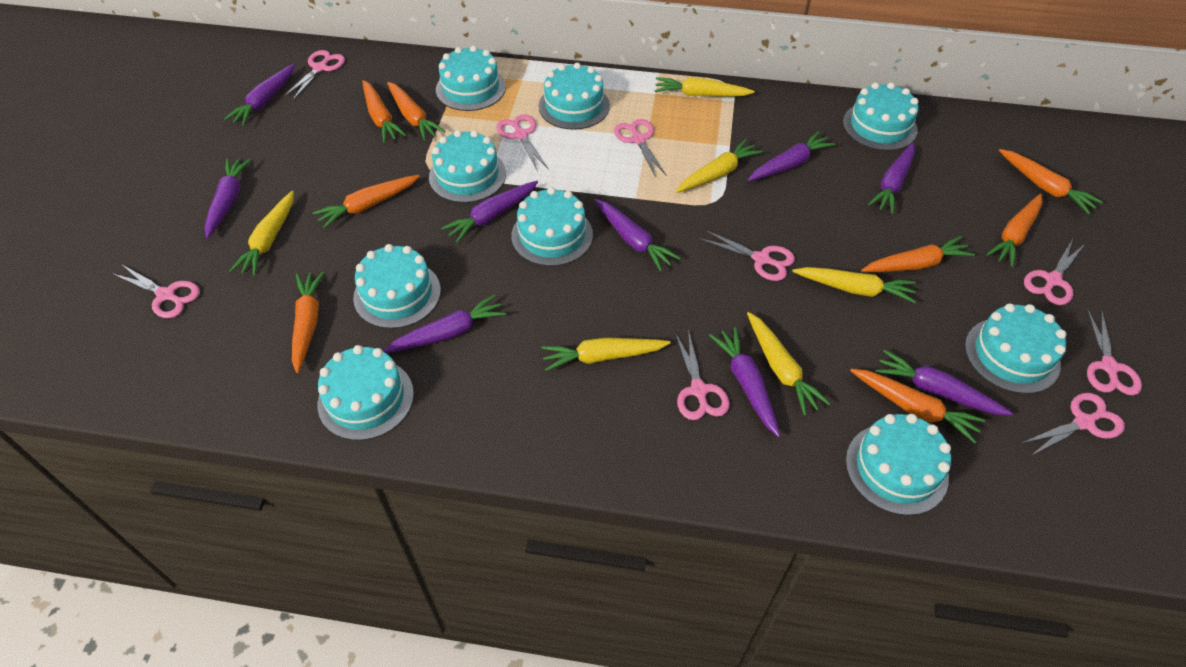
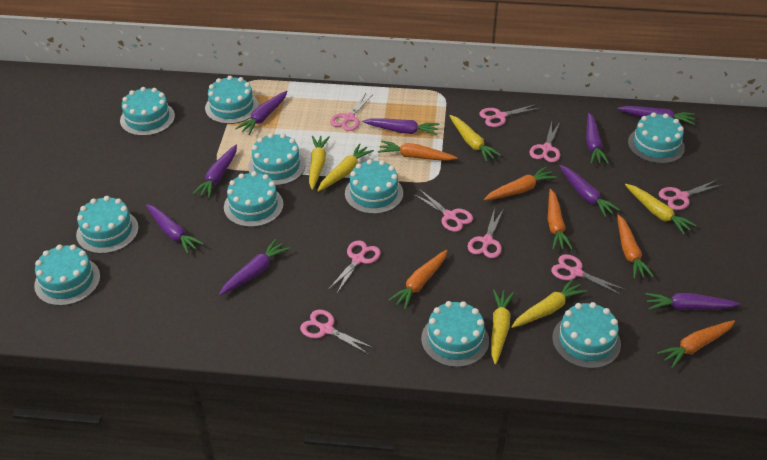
orange carrot: 8 -> 6
turquoise cake: 9 -> 10

